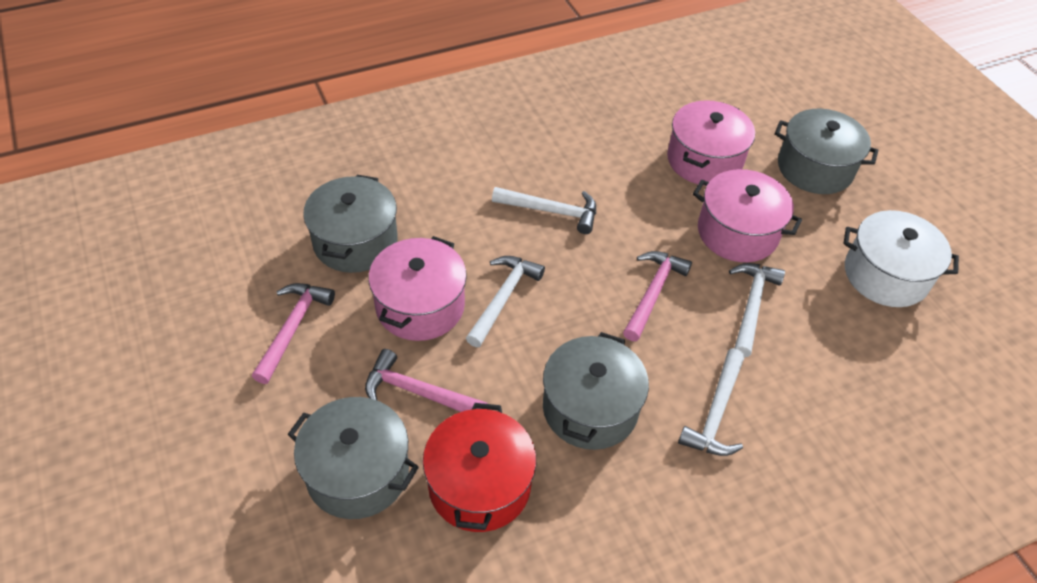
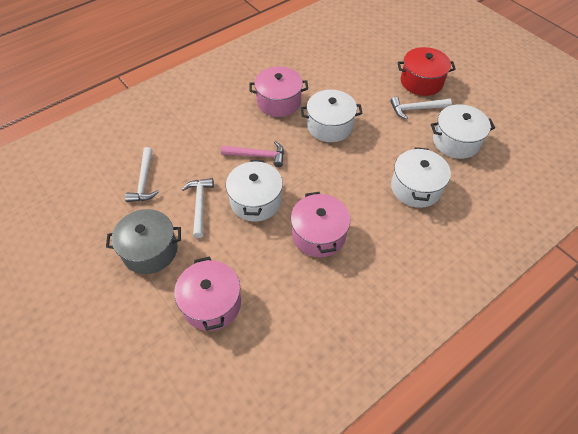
grey pot: 4 -> 1
pink hammer: 3 -> 1
white hammer: 4 -> 3
white pot: 1 -> 4

